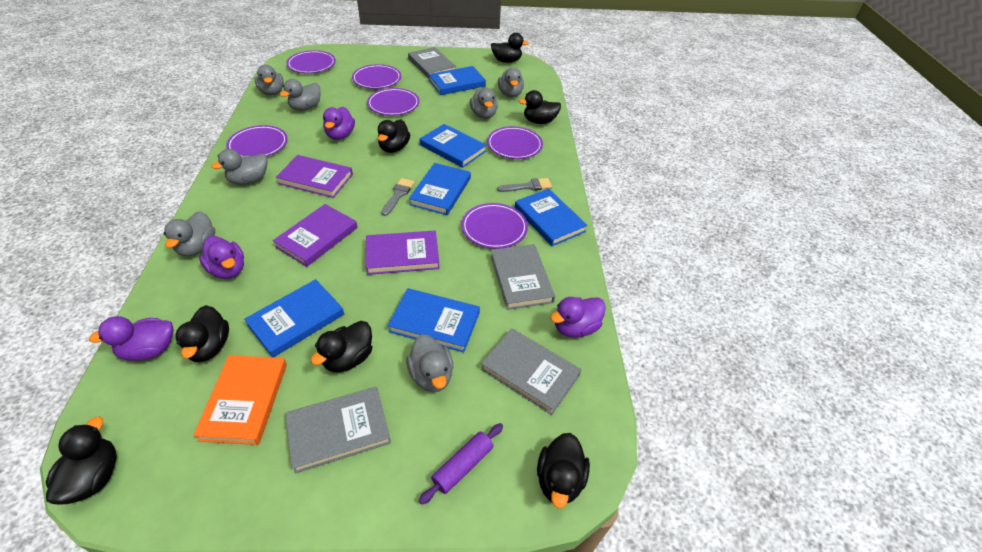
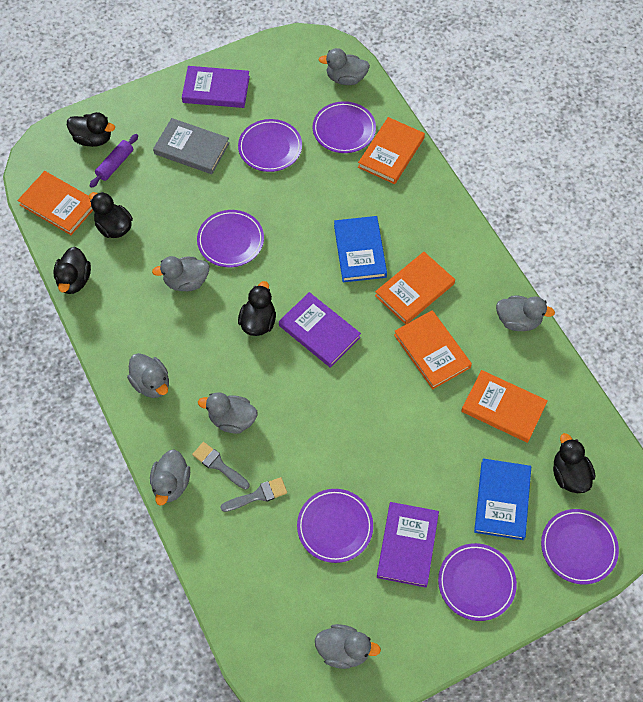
black duck: 7 -> 5
blue book: 6 -> 2
grey book: 4 -> 1
orange book: 1 -> 5
purple duck: 4 -> 0

